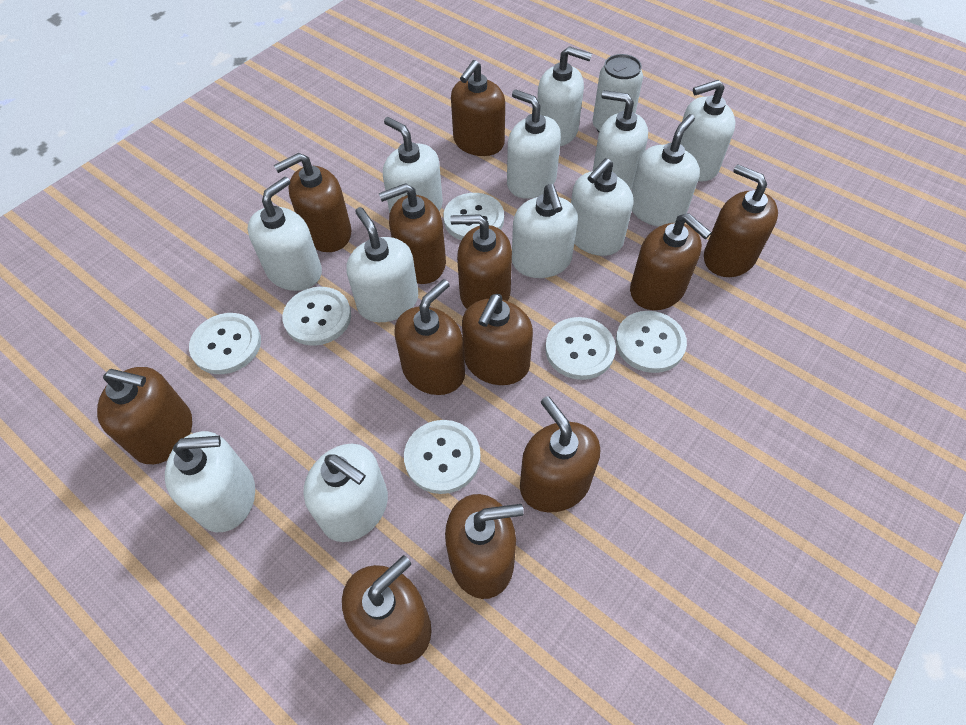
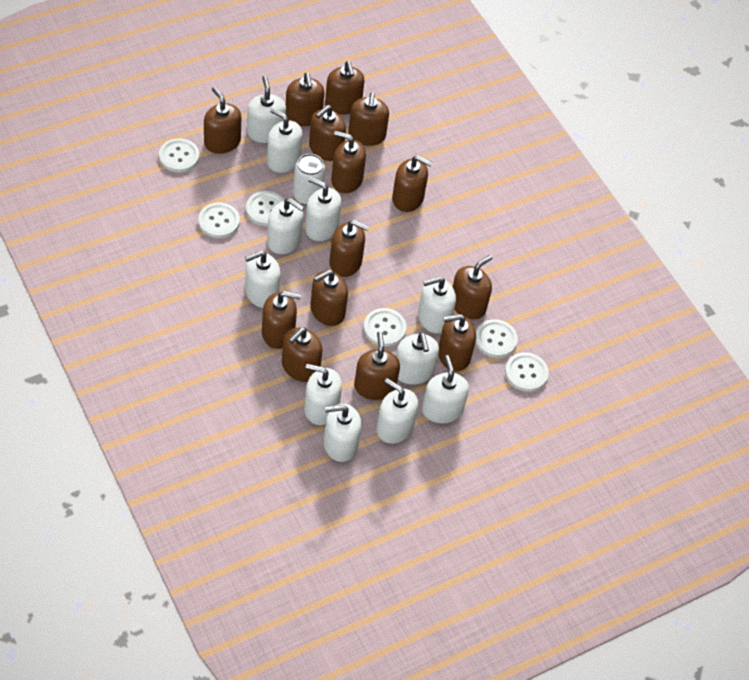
brown soap dispenser: 12 -> 14
white soap dispenser: 12 -> 11

